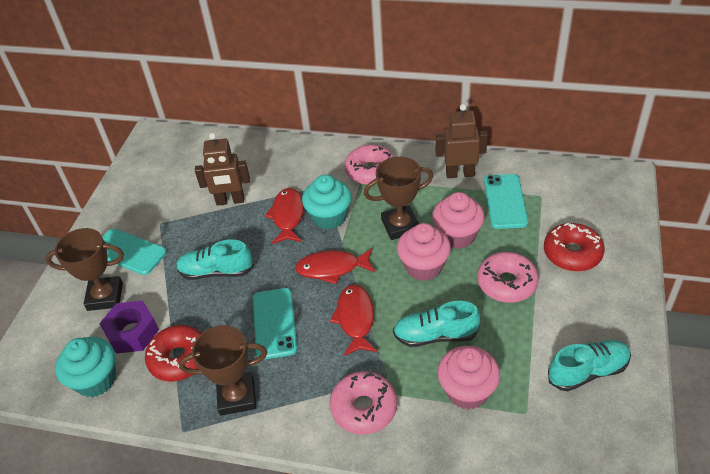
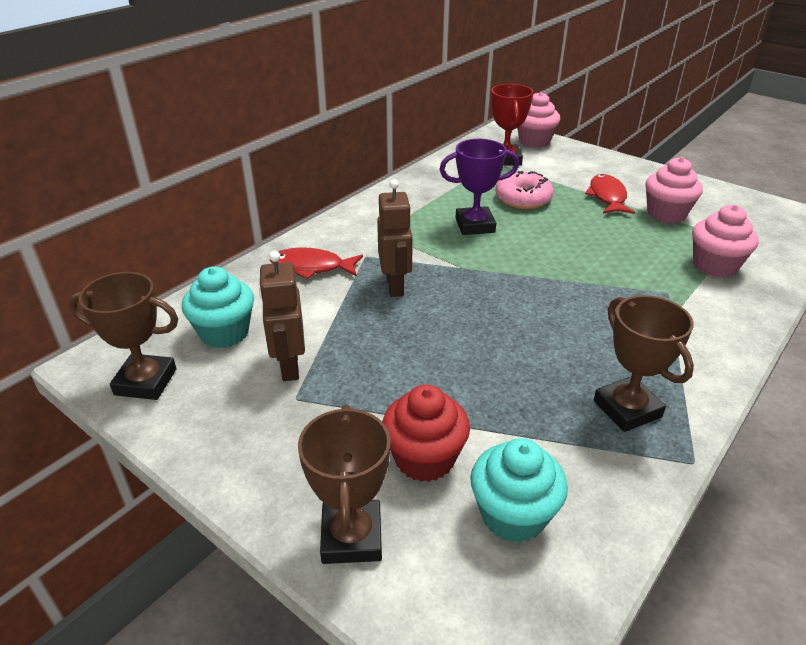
pink donut: 3 -> 1
purple nut: 1 -> 0
purple trophy: 0 -> 1
red cupcake: 0 -> 1
red donut: 2 -> 0
red fish: 3 -> 2
red trophy: 0 -> 1
turquoise phone: 3 -> 0
turquoise shoe: 3 -> 0

